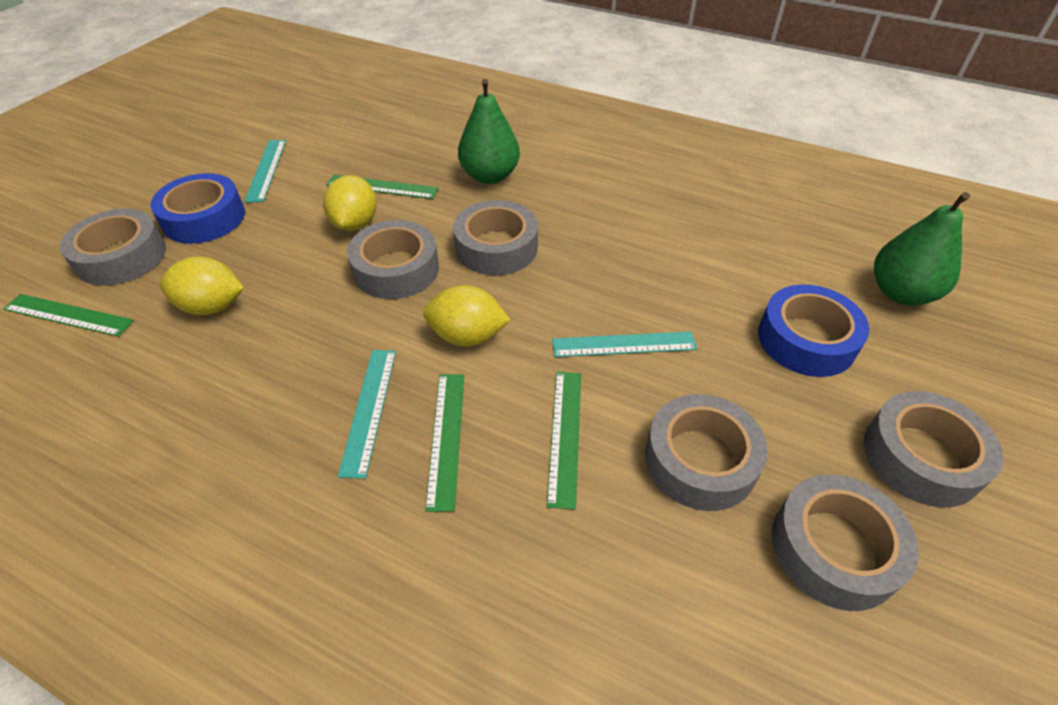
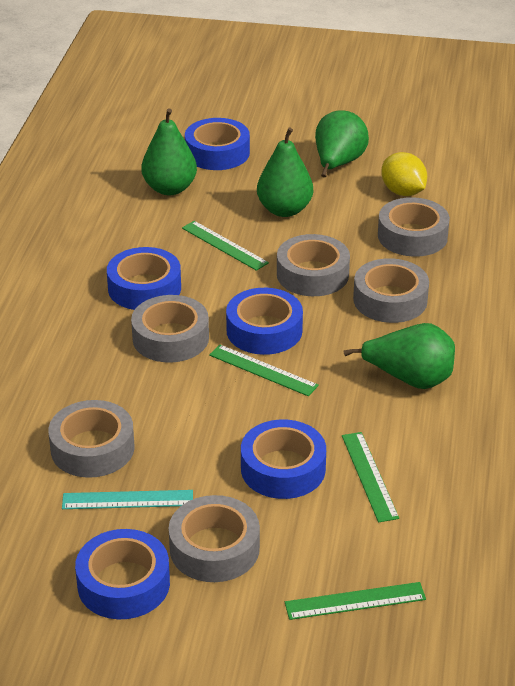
blue tape: 2 -> 5
green pear: 2 -> 4
turquoise ruler: 3 -> 1
yellow lemon: 3 -> 1

